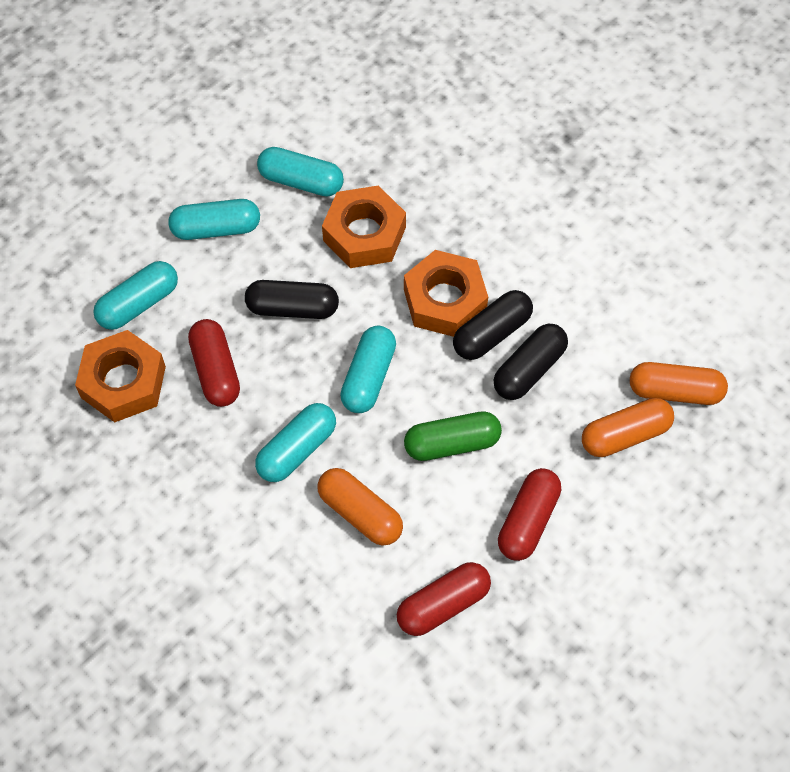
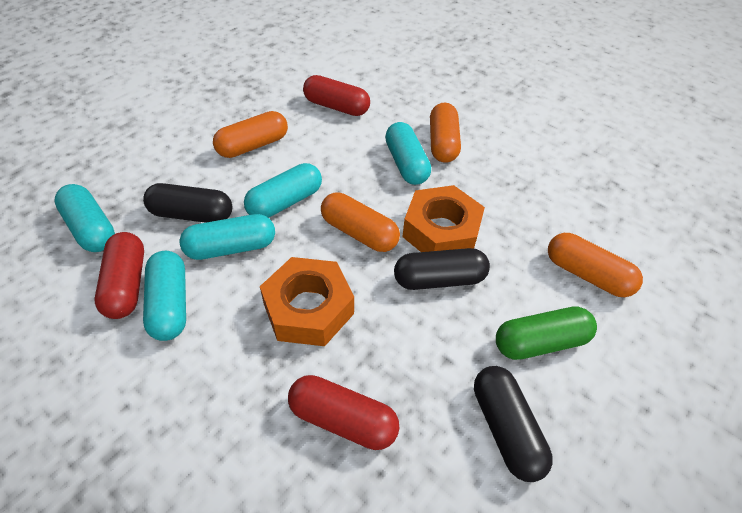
orange capsule: 3 -> 4
orange nut: 3 -> 2

